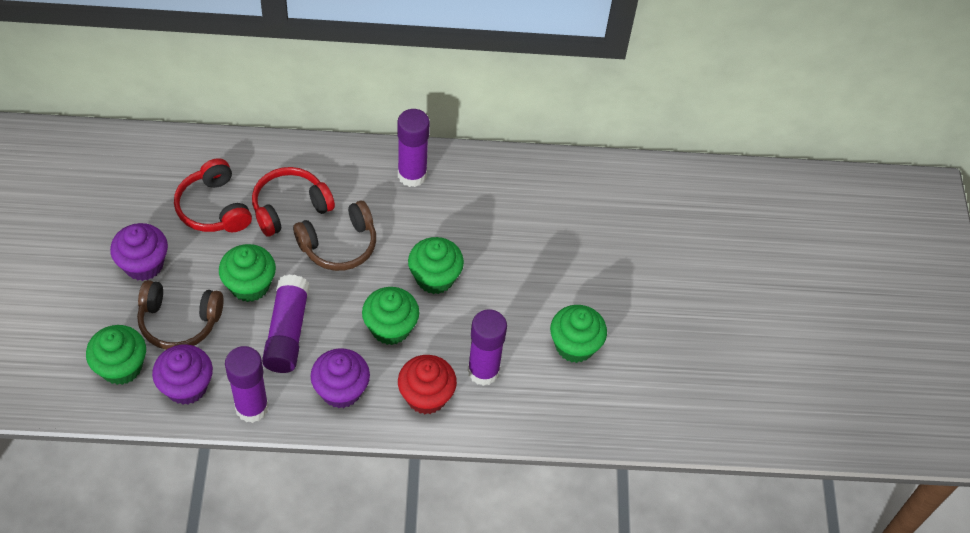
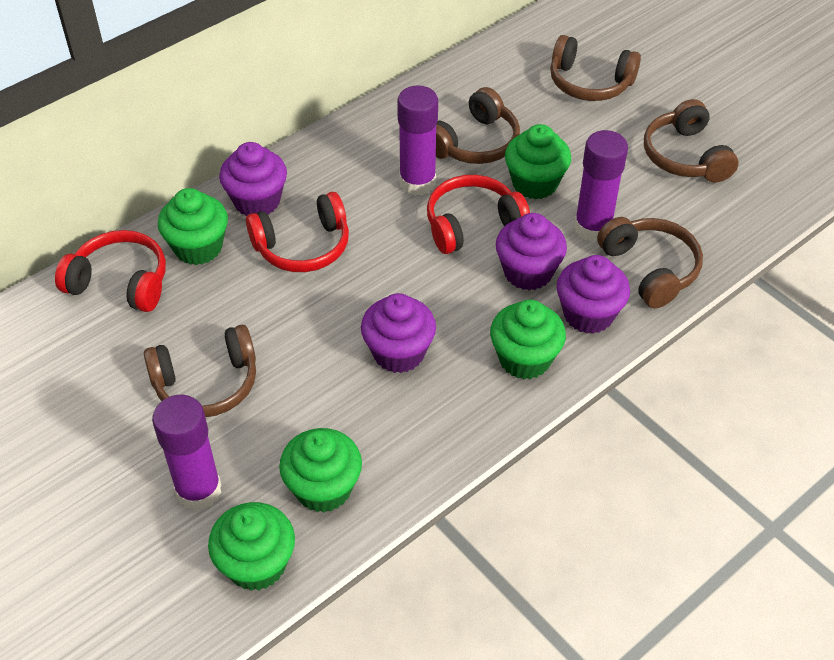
brown headphones: 2 -> 5
purple cupcake: 3 -> 4
purple glue stick: 4 -> 3
red cupcake: 1 -> 0
red headphones: 2 -> 3

